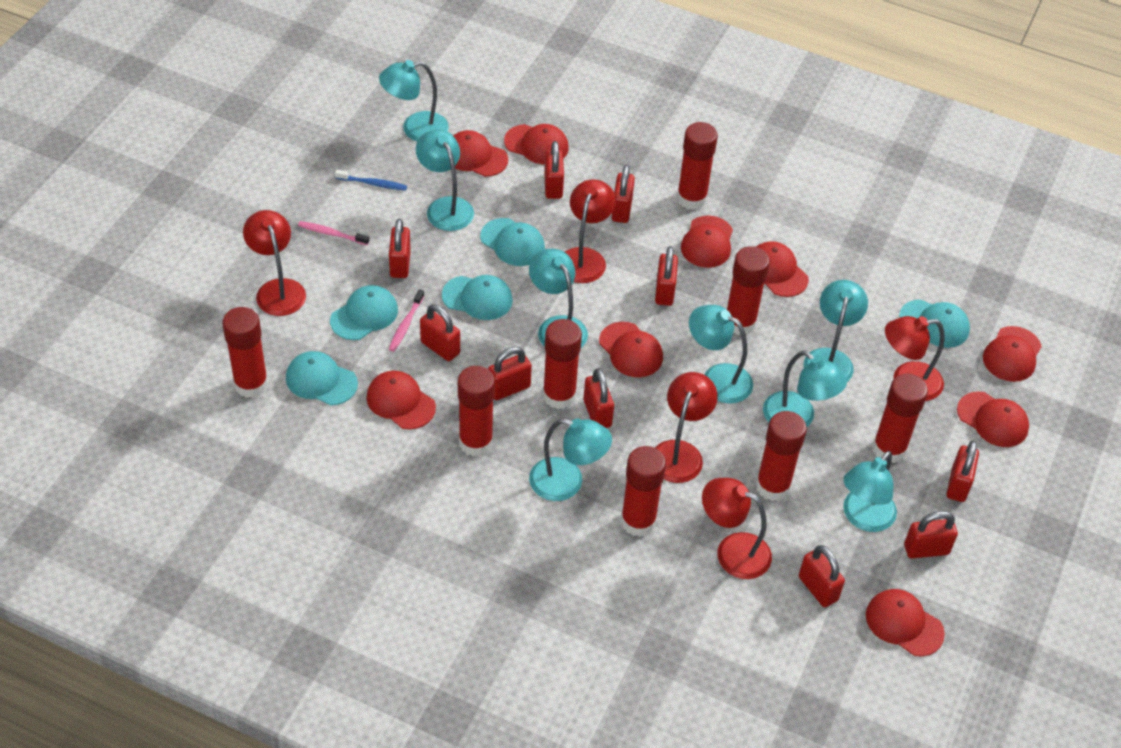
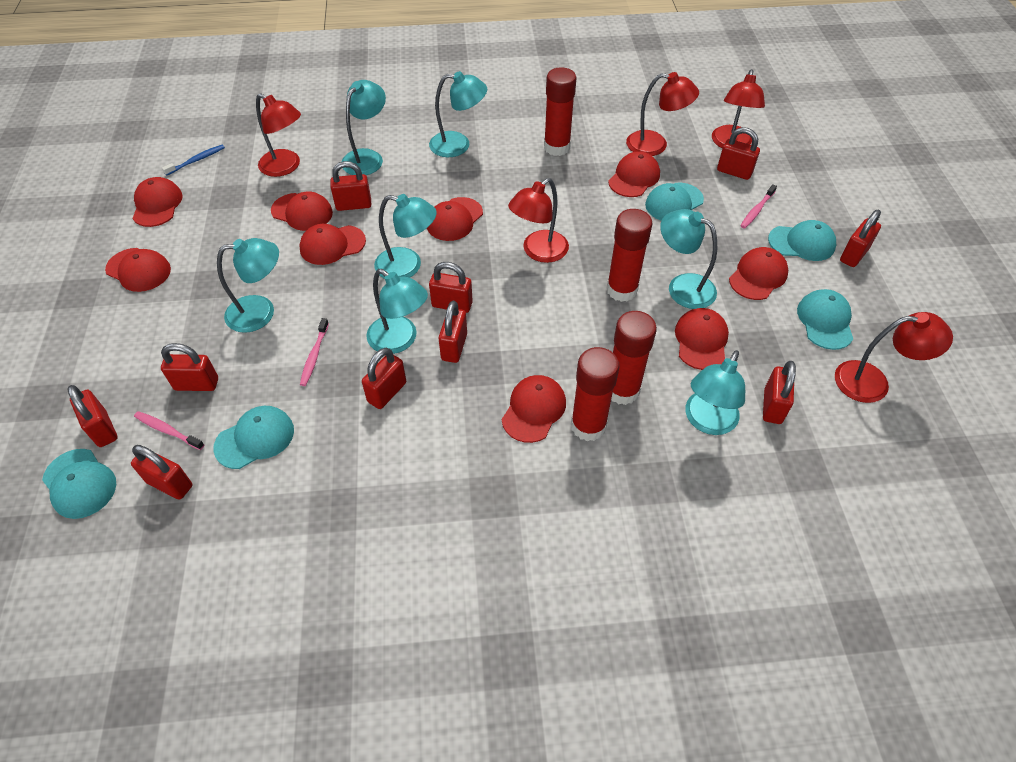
pink toothbrush: 2 -> 3
red glue stick: 8 -> 4
turquoise lamp: 8 -> 7

